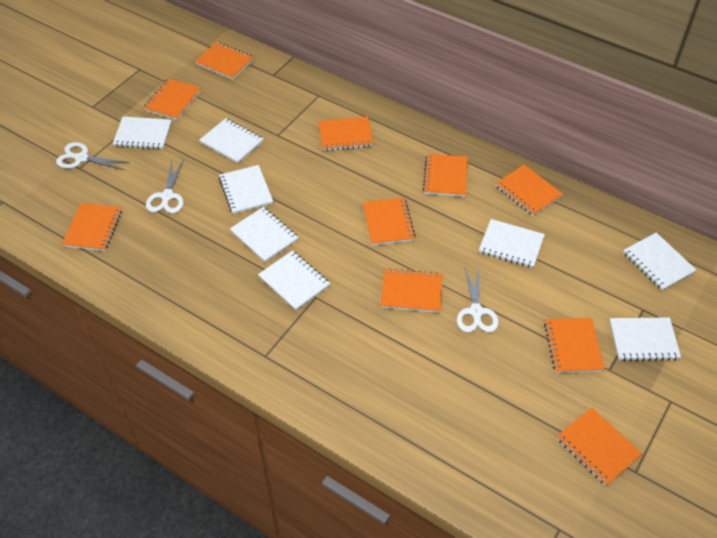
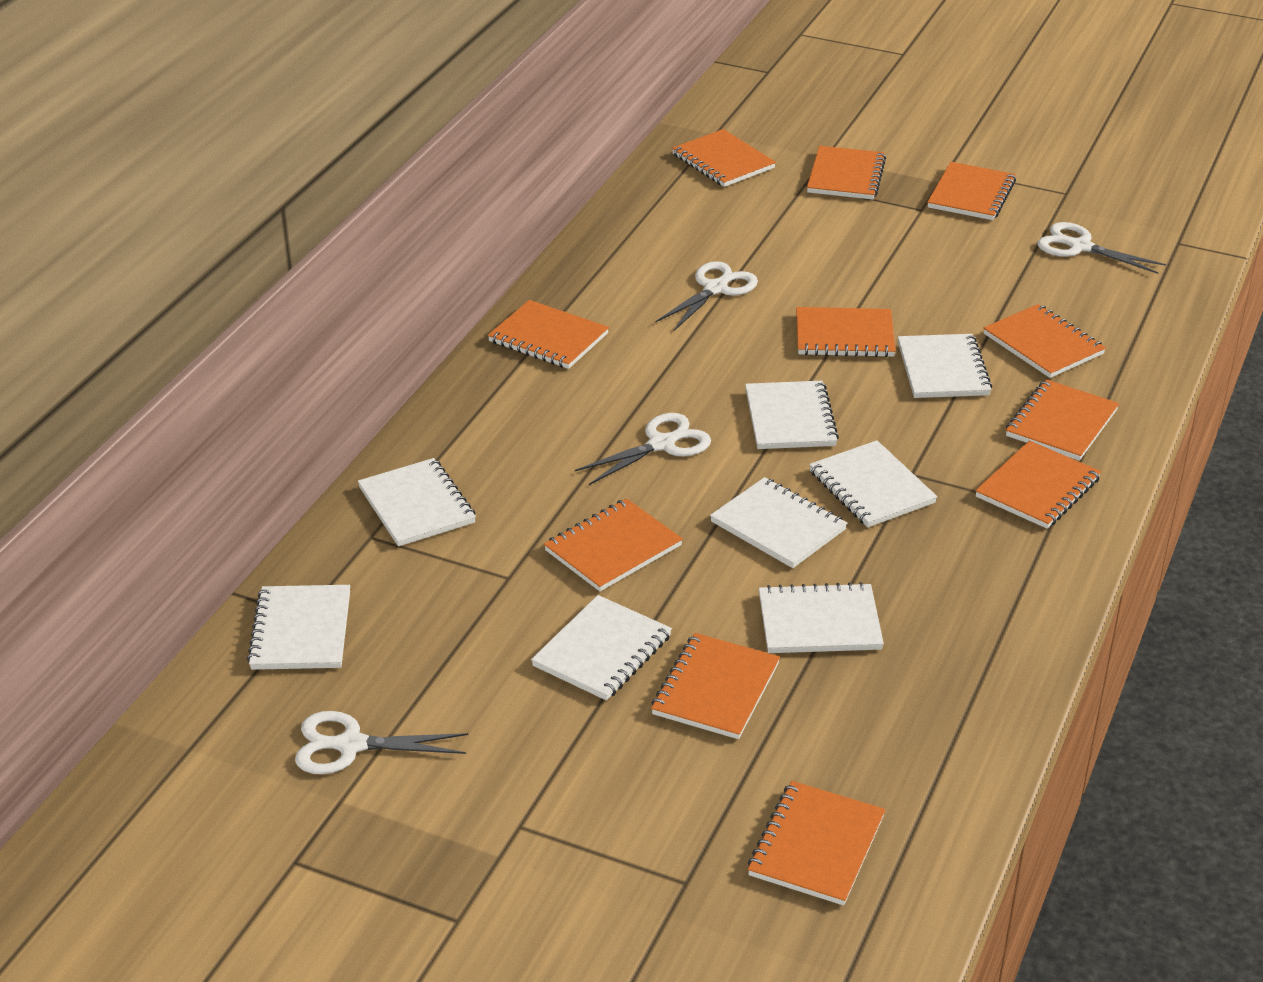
orange notebook: 10 -> 11
white scissors: 3 -> 4

